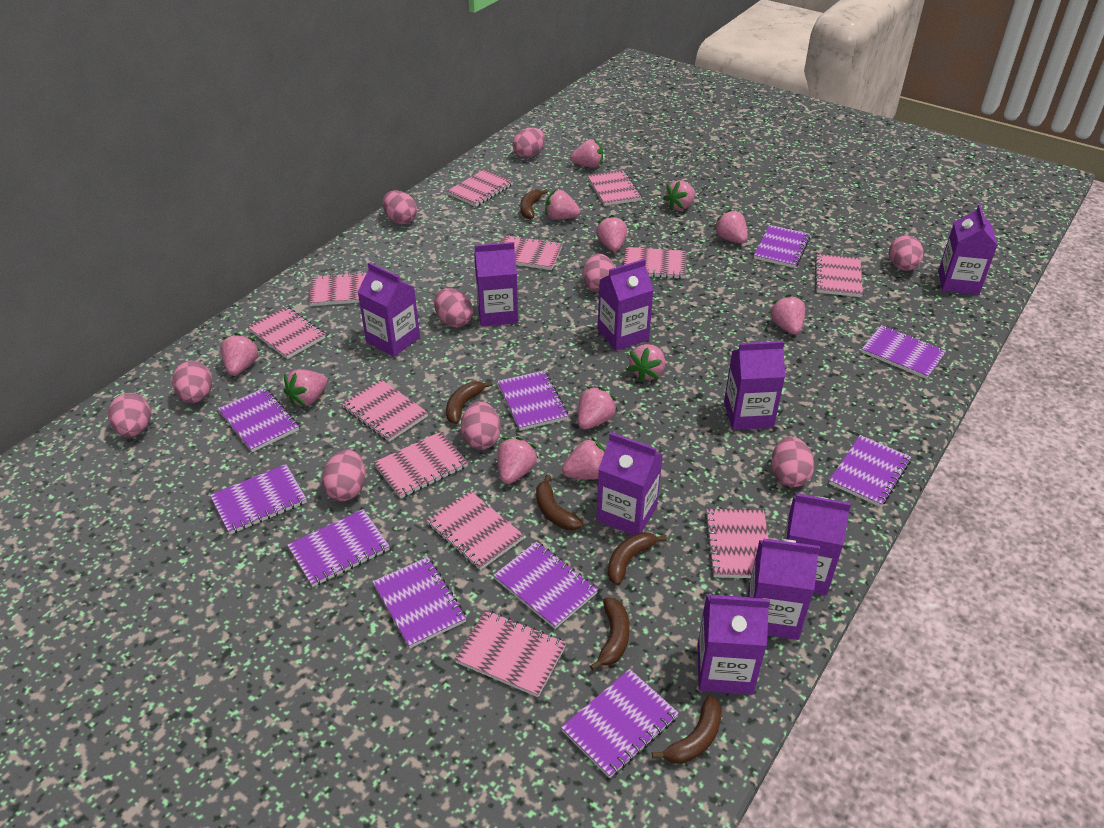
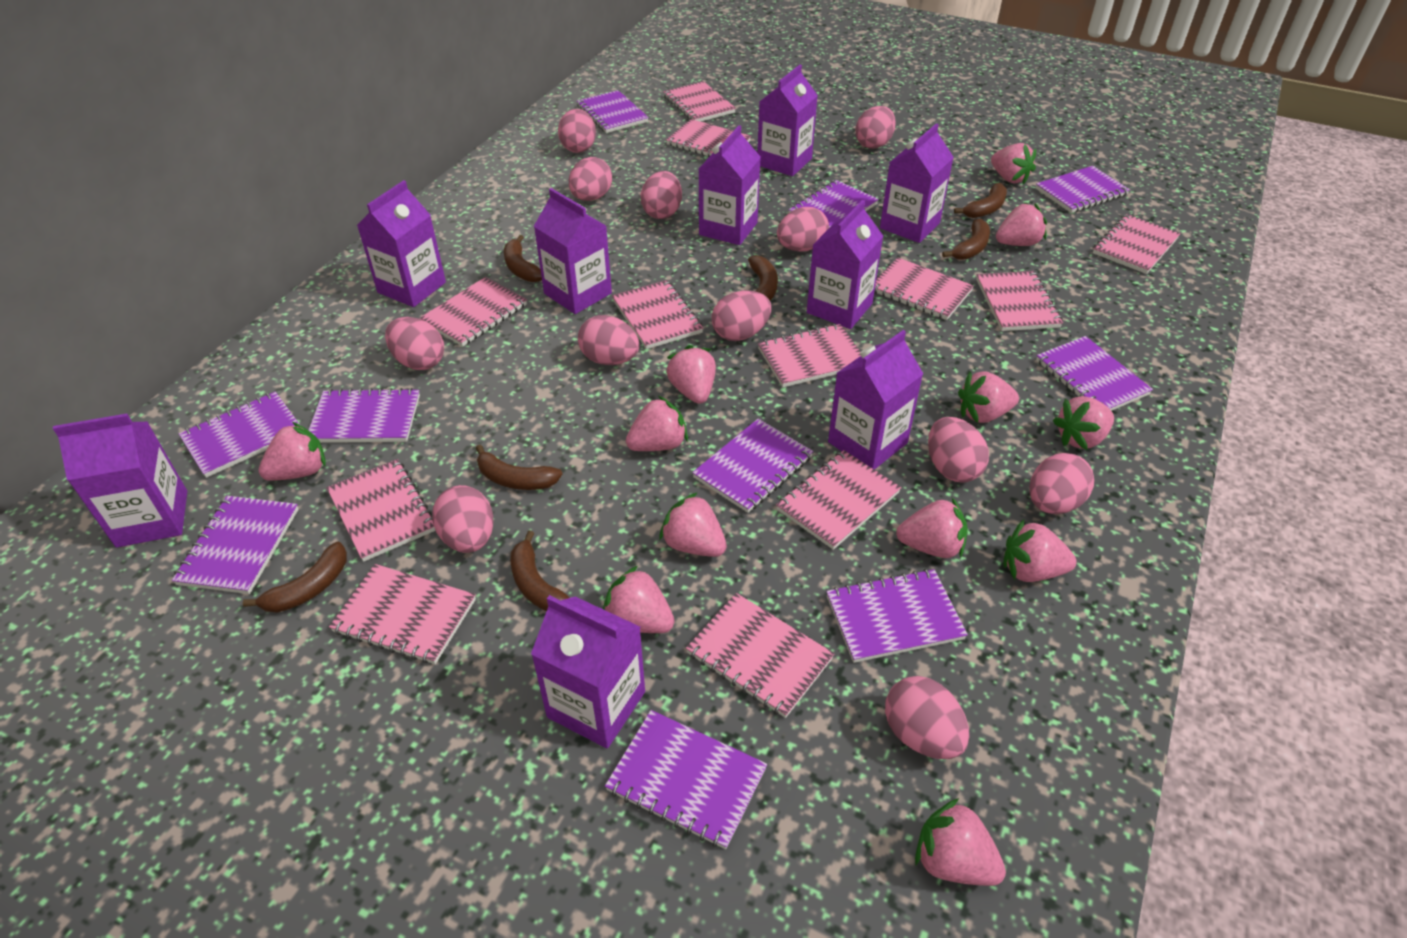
brown banana: 6 -> 7
pink egg: 10 -> 12

